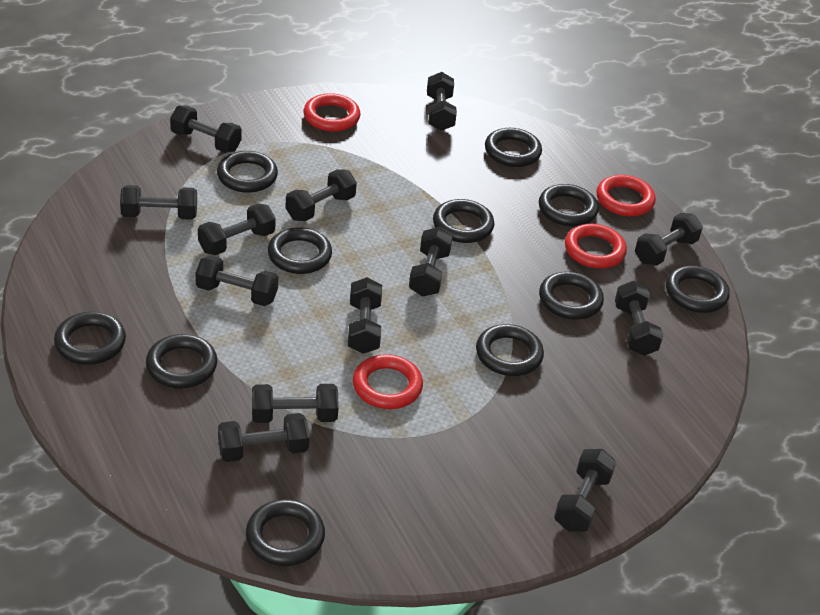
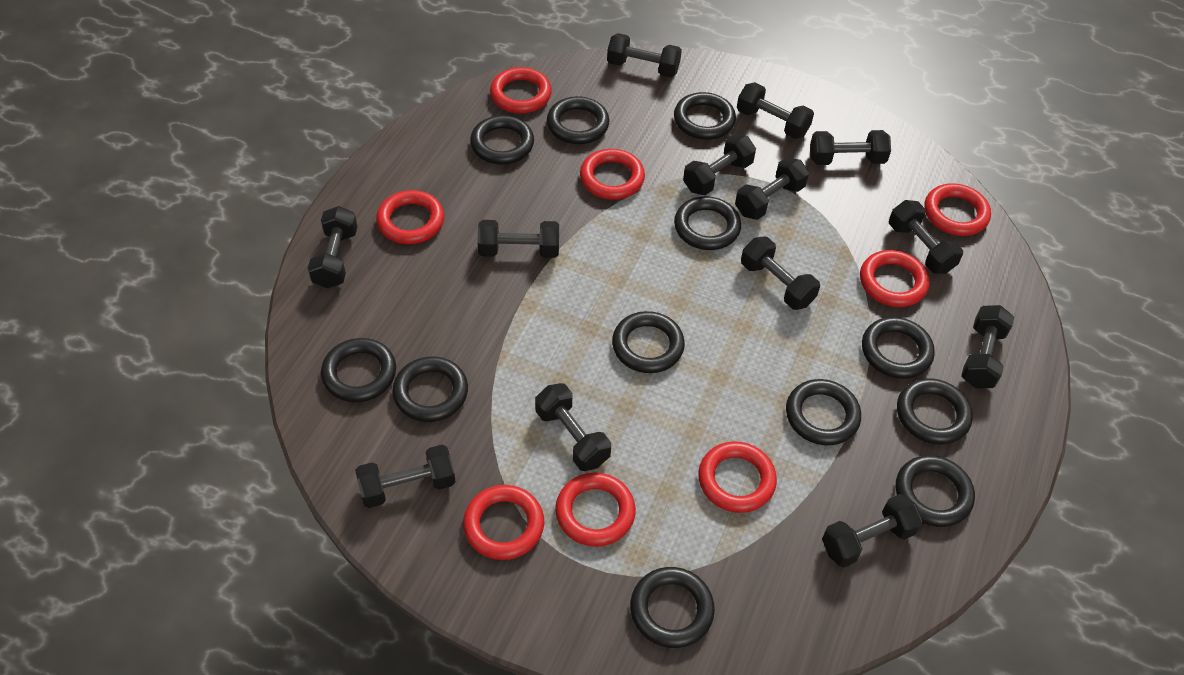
black ring: 11 -> 12
red ring: 4 -> 8

